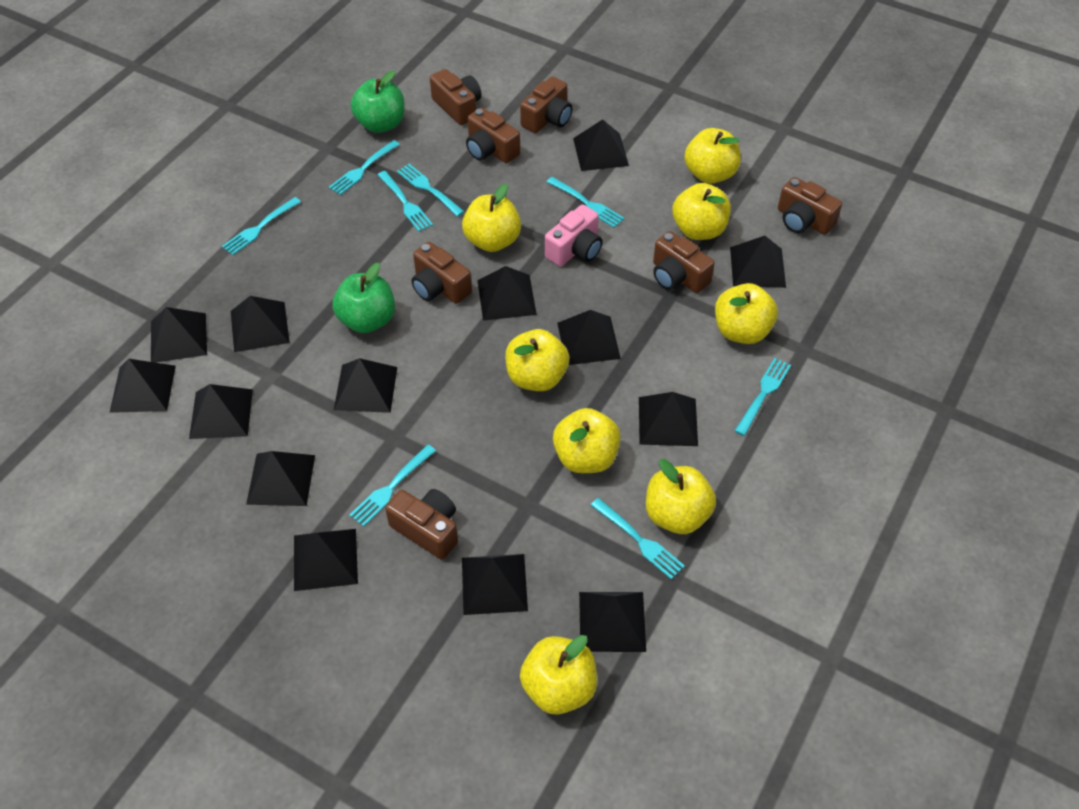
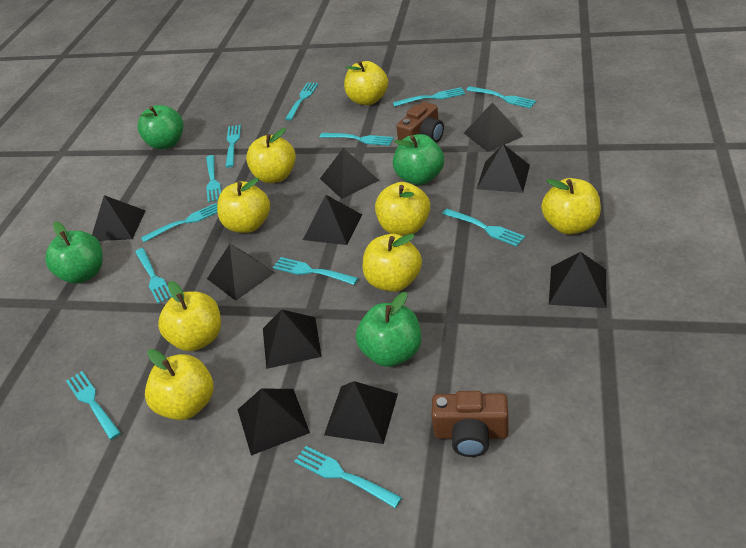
black pyramid: 14 -> 10
brown camera: 7 -> 2
green apple: 2 -> 4
pink camera: 1 -> 0
turquoise fork: 8 -> 12

